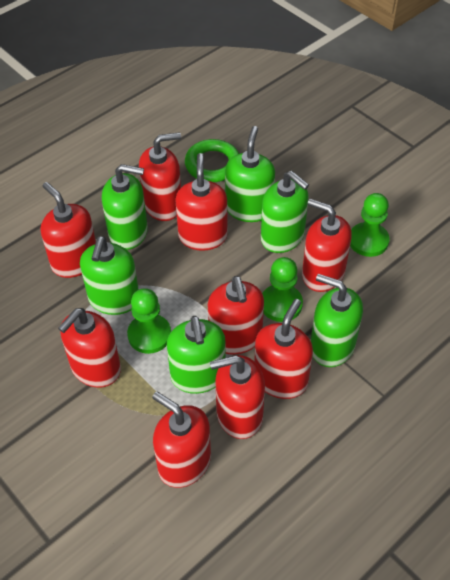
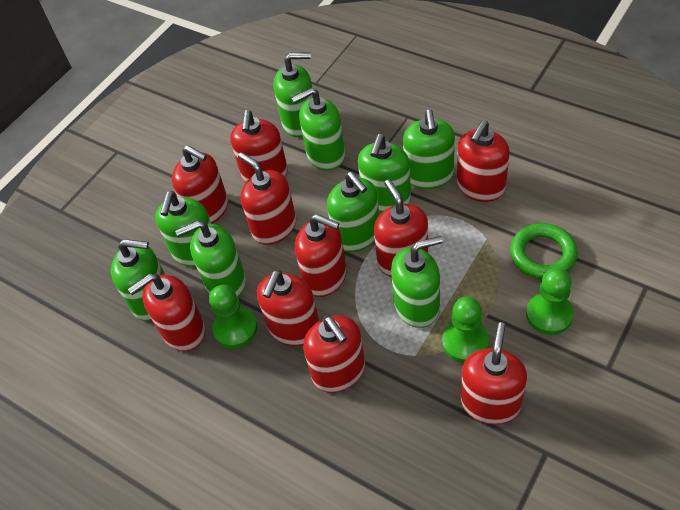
green soap dispenser: 6 -> 9
red soap dispenser: 9 -> 10

